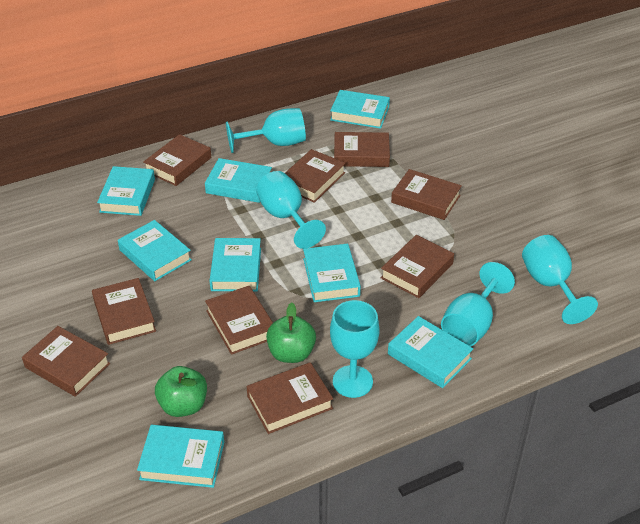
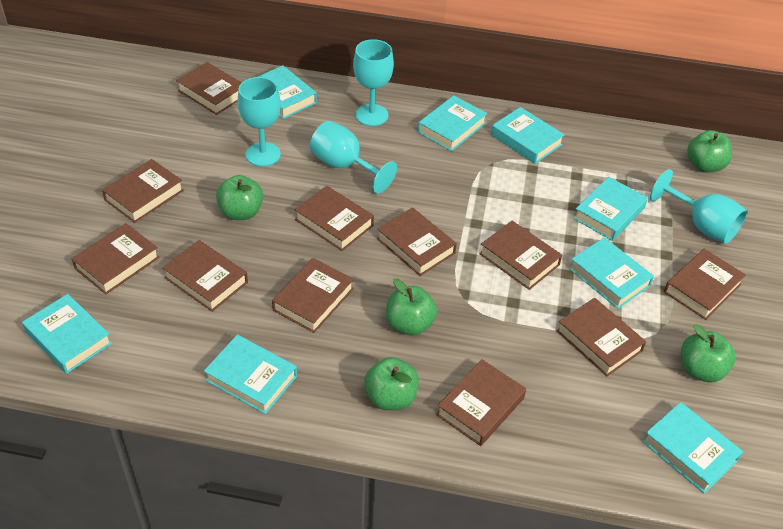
brown book: 9 -> 11
green apple: 2 -> 5
turquoise goblet: 5 -> 4

